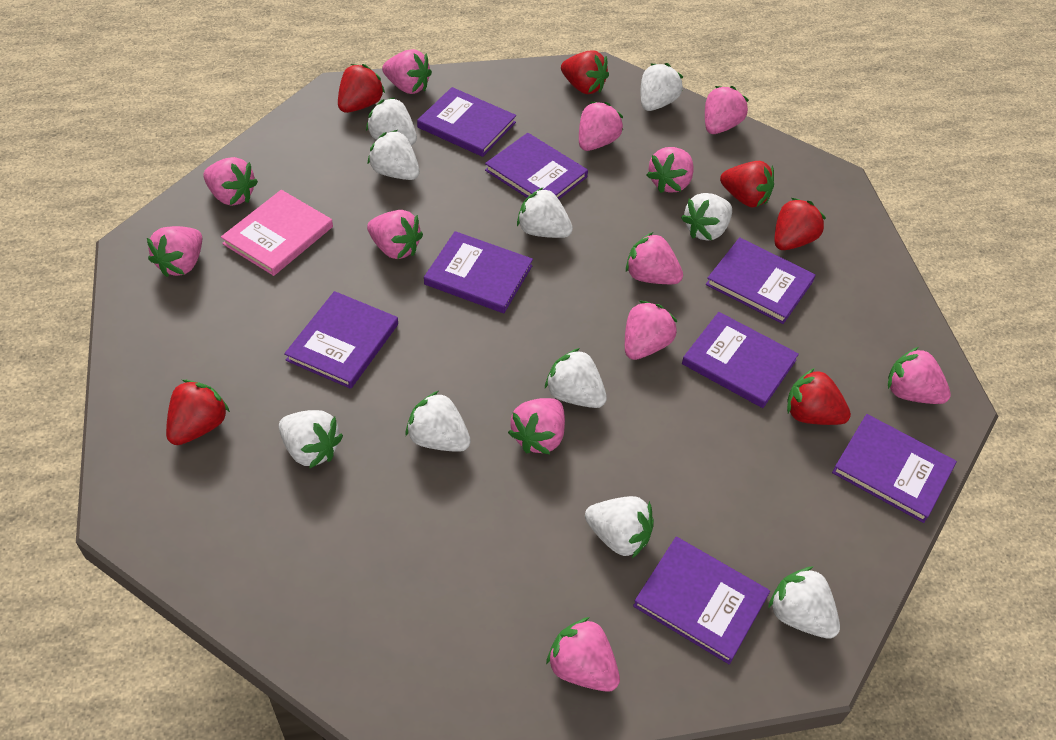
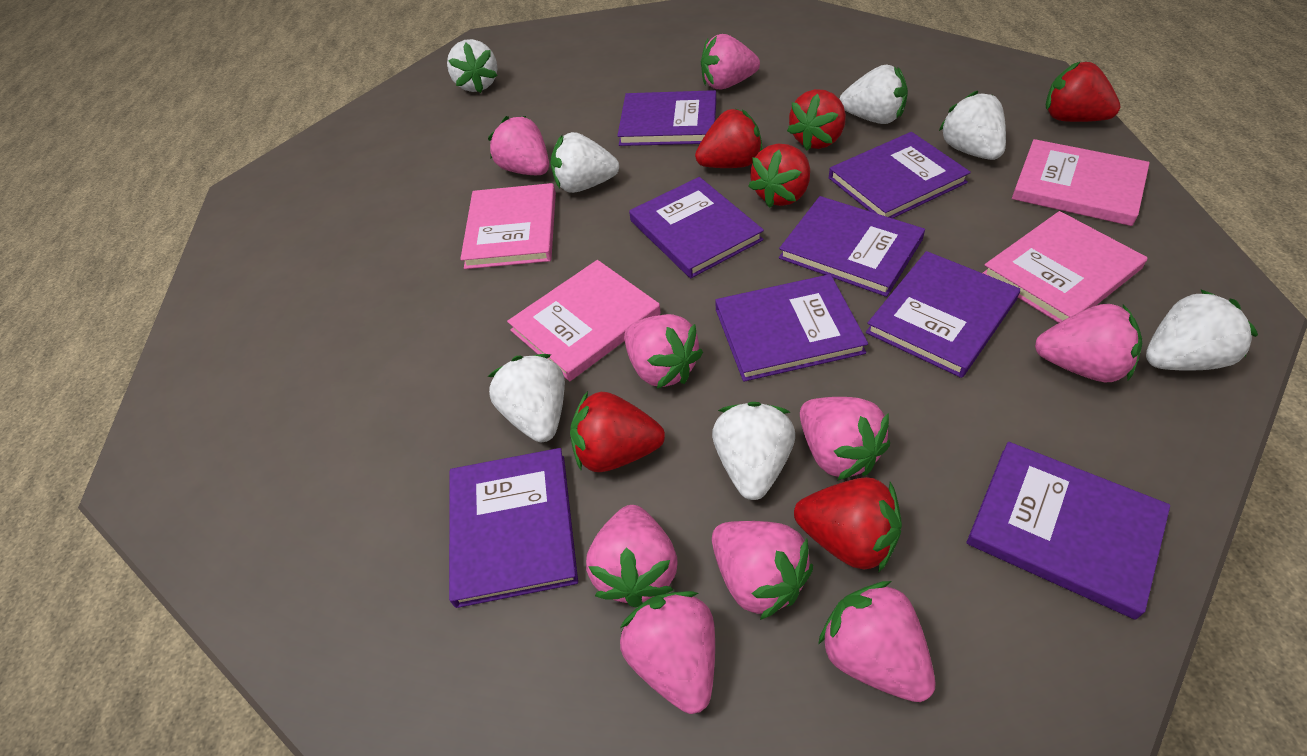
pink book: 1 -> 4
pink strawberry: 12 -> 9
white strawberry: 10 -> 7

